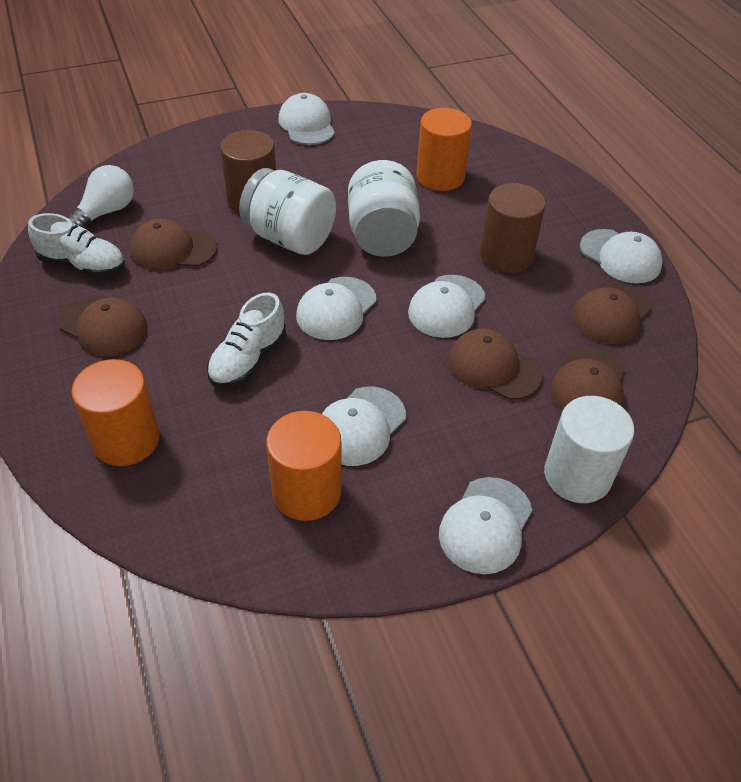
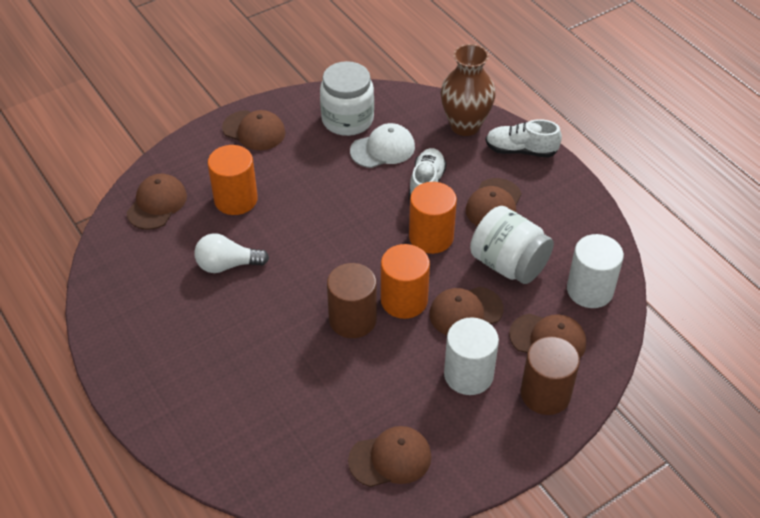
brown cap: 5 -> 6
brown vase: 0 -> 1
white cap: 6 -> 1
white cylinder: 1 -> 2

